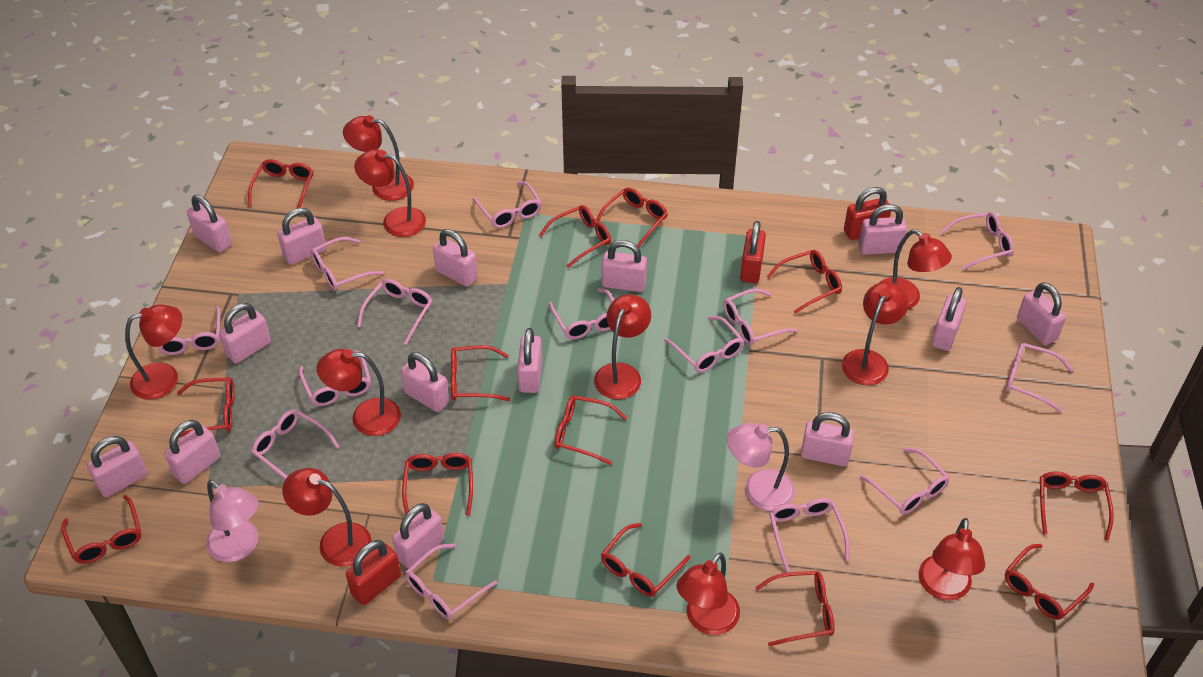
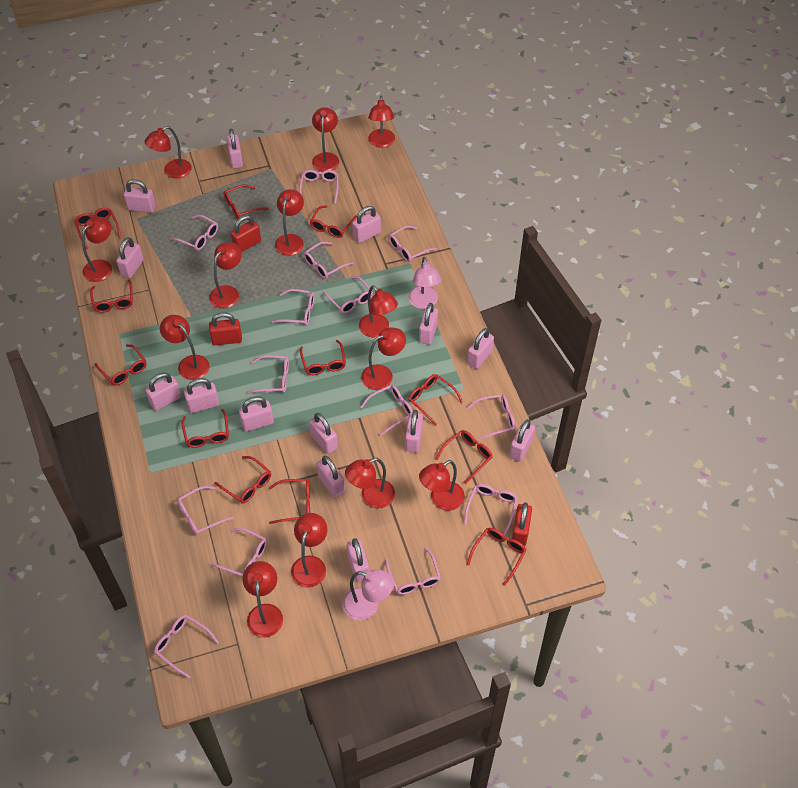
red glasses: 13 -> 12
red lamp: 10 -> 13

